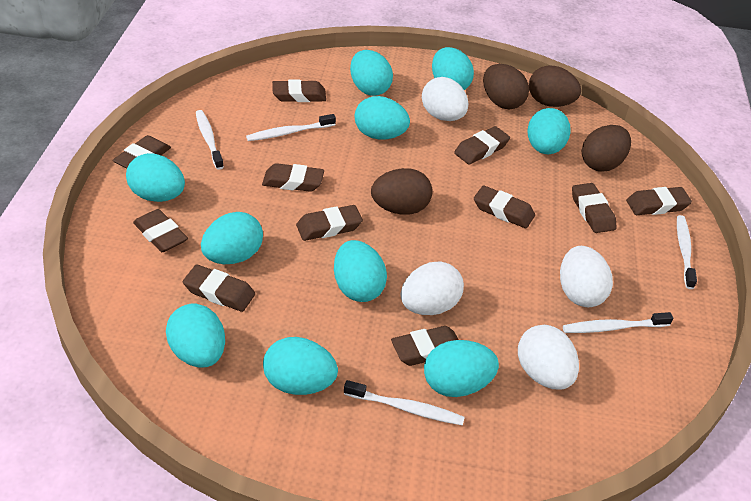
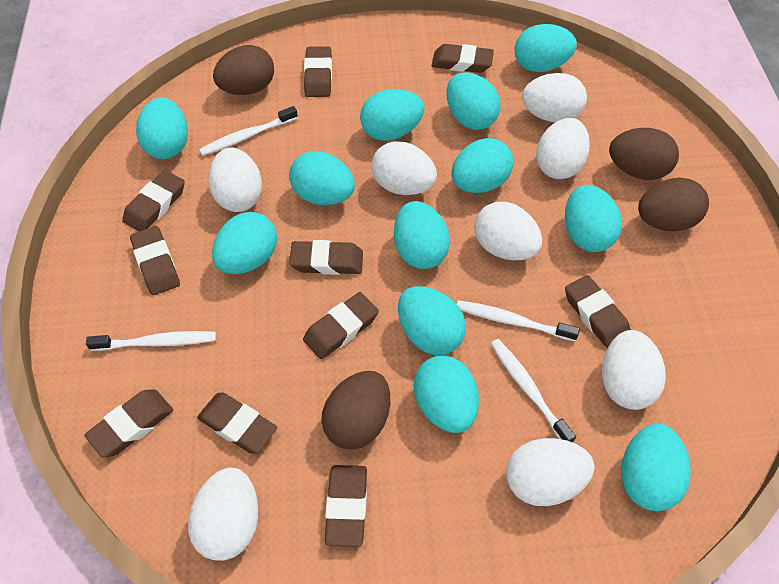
brown eraser: 11 -> 10
turquoise egg: 10 -> 12
white egg: 4 -> 8
white toothbrush: 5 -> 4

